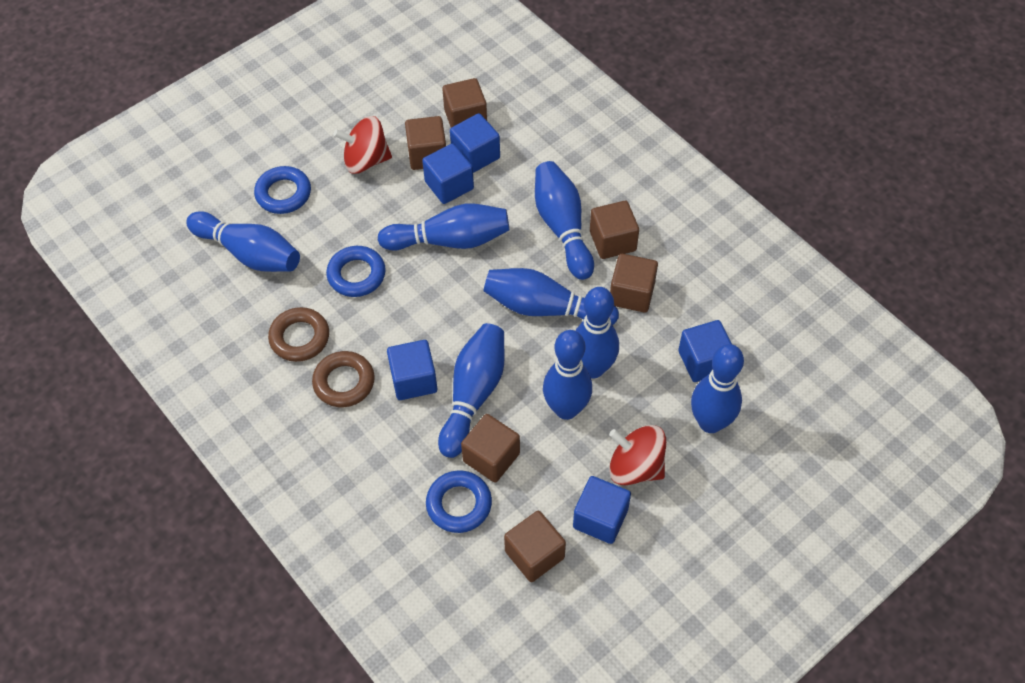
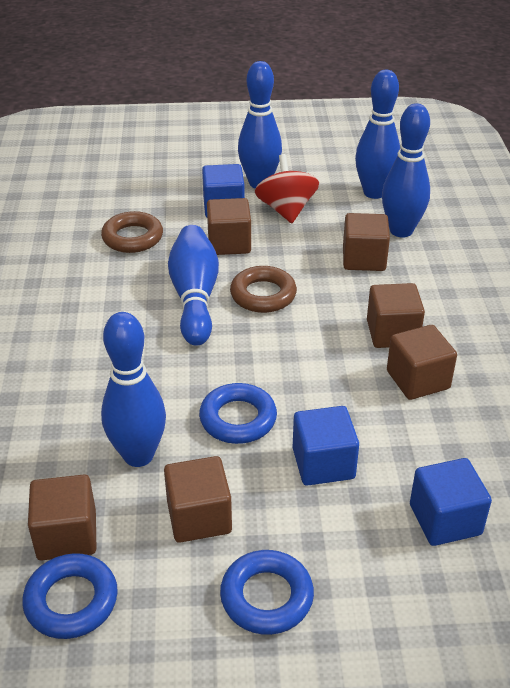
blue bowling pin: 8 -> 5
blue cube: 5 -> 3
red spinning top: 2 -> 1

